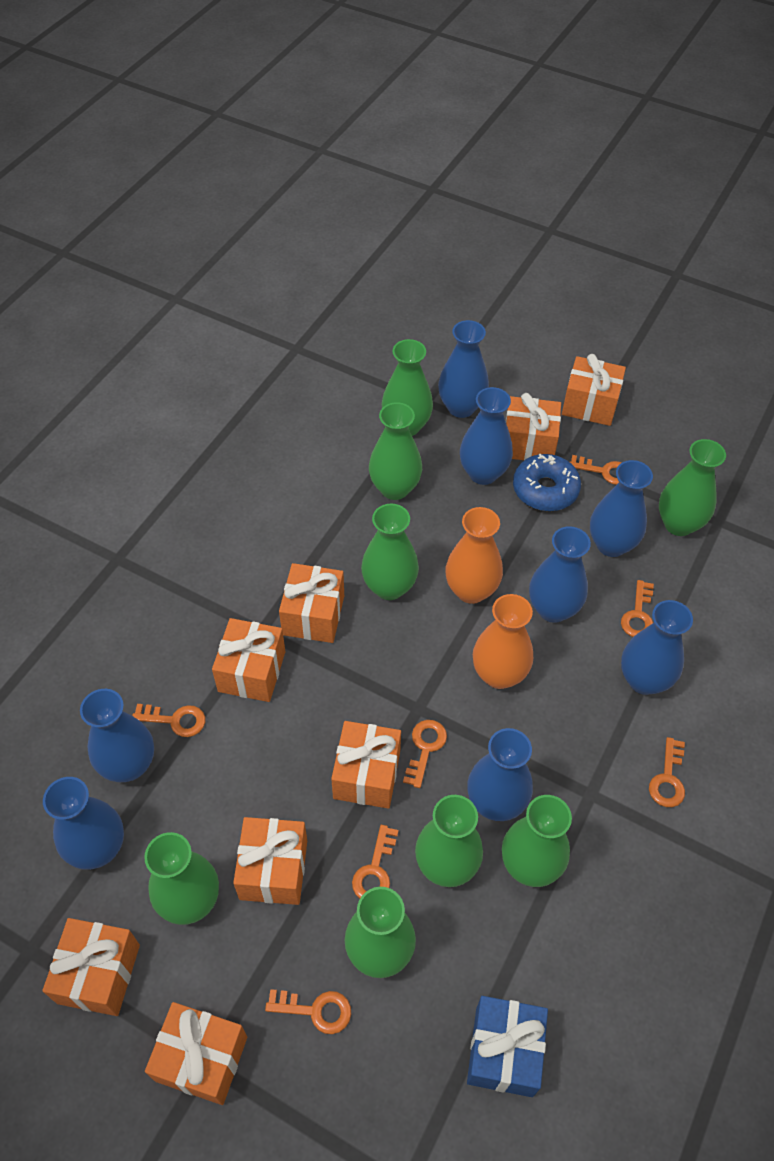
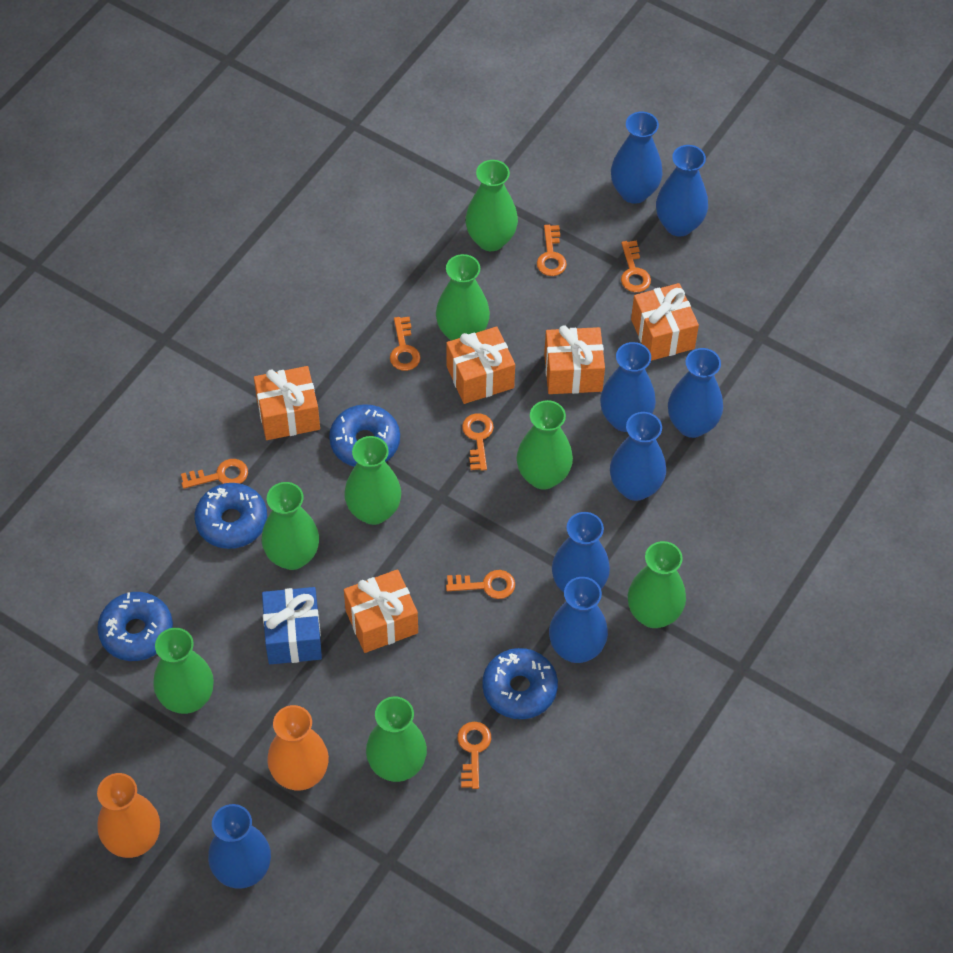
blue donut: 1 -> 4
orange gift: 8 -> 5

